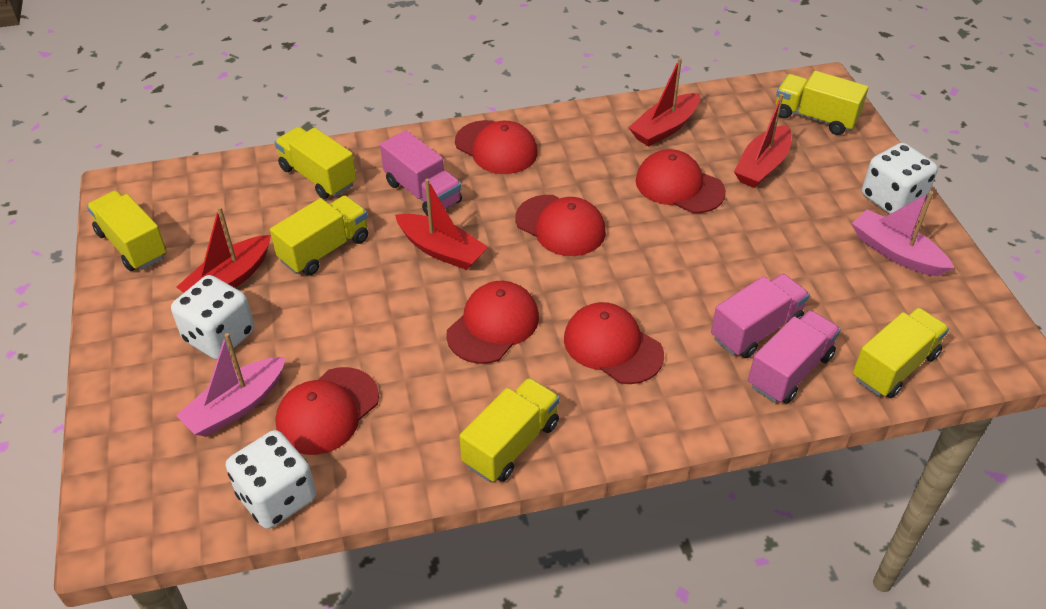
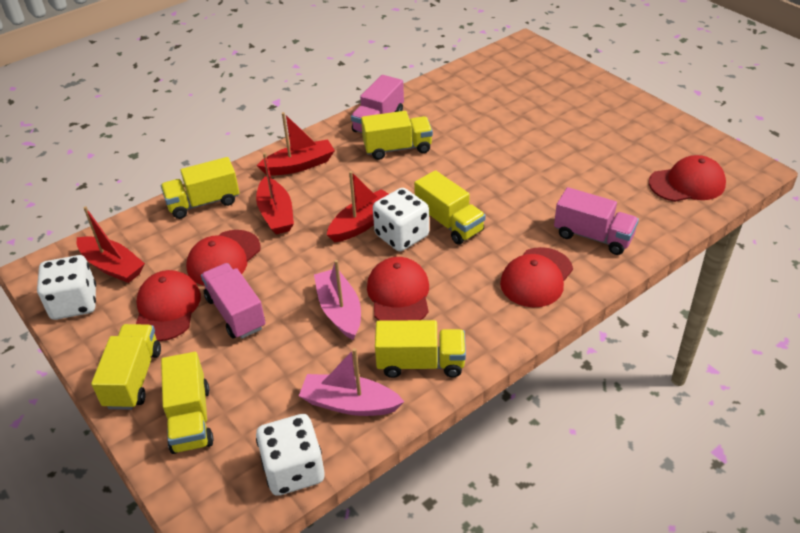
red cap: 6 -> 5

